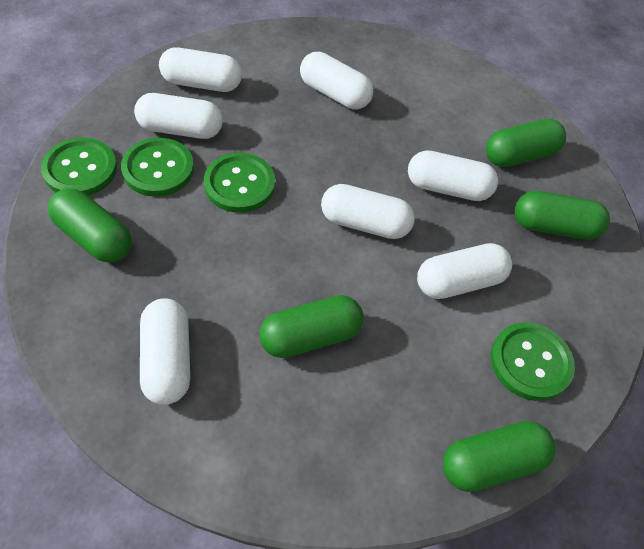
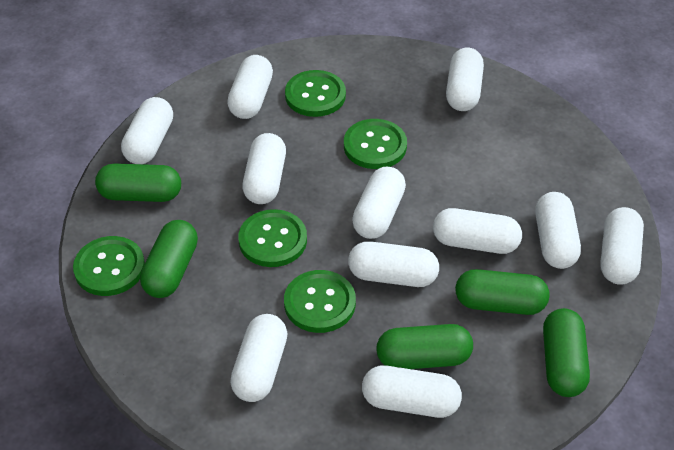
green button: 4 -> 5
white capsule: 7 -> 11

